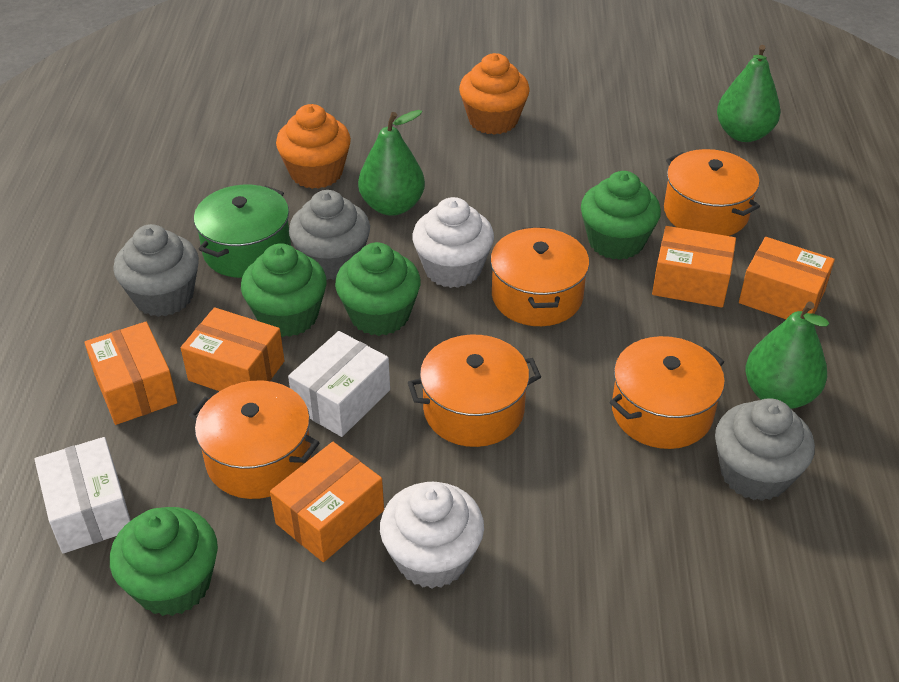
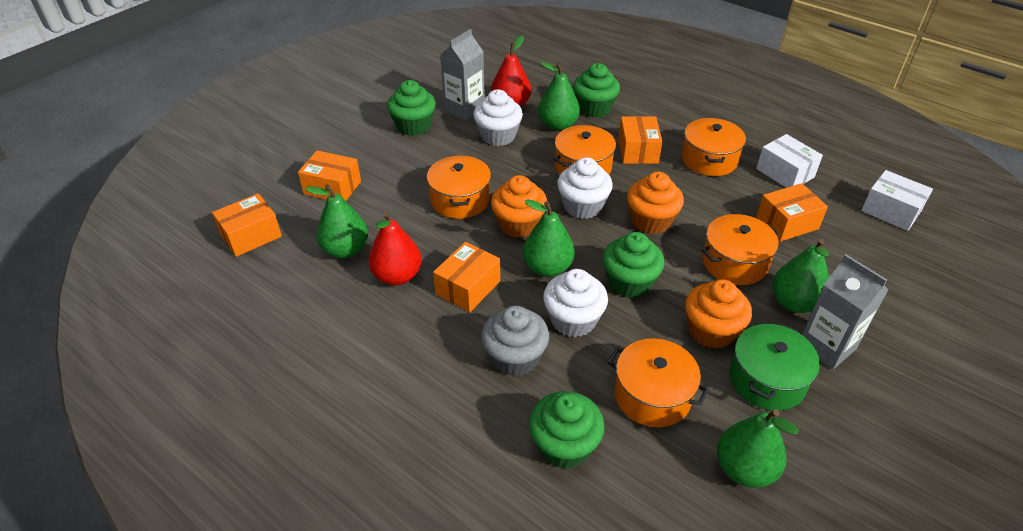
green pear: 3 -> 5
grey carton: 0 -> 2
grey cupcake: 3 -> 1
orange cupcake: 2 -> 3
red pear: 0 -> 2
white cupcake: 2 -> 3

